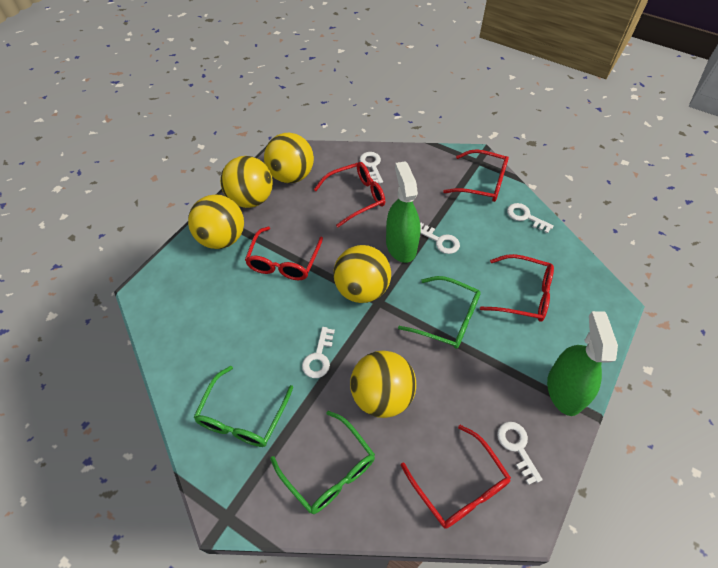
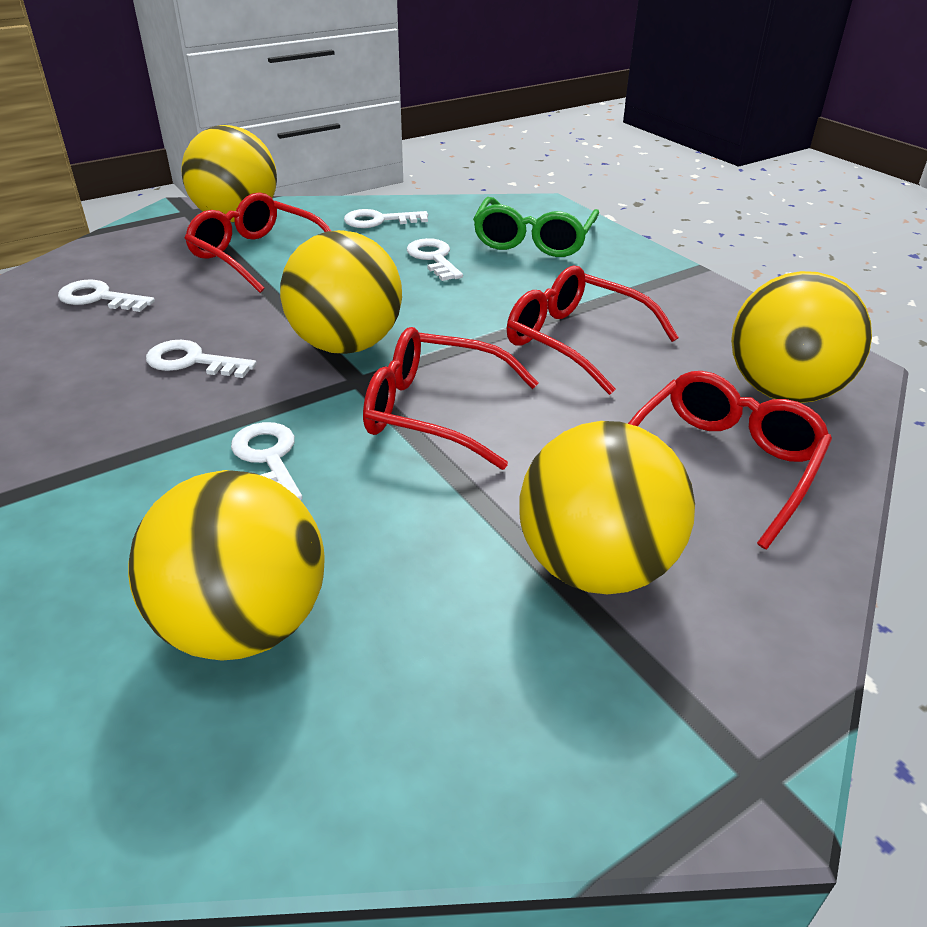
green glasses: 3 -> 1
green spray bottle: 2 -> 0
red glasses: 5 -> 4

